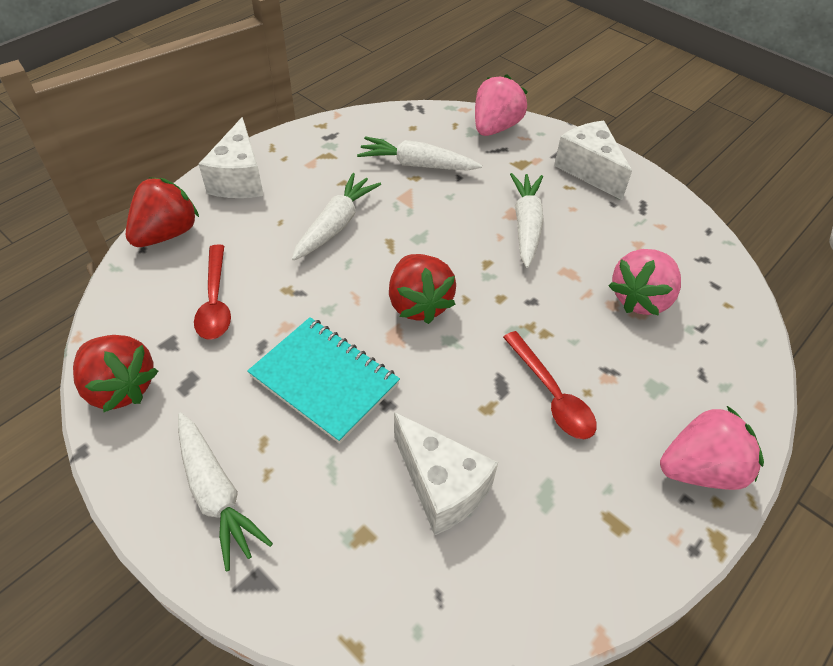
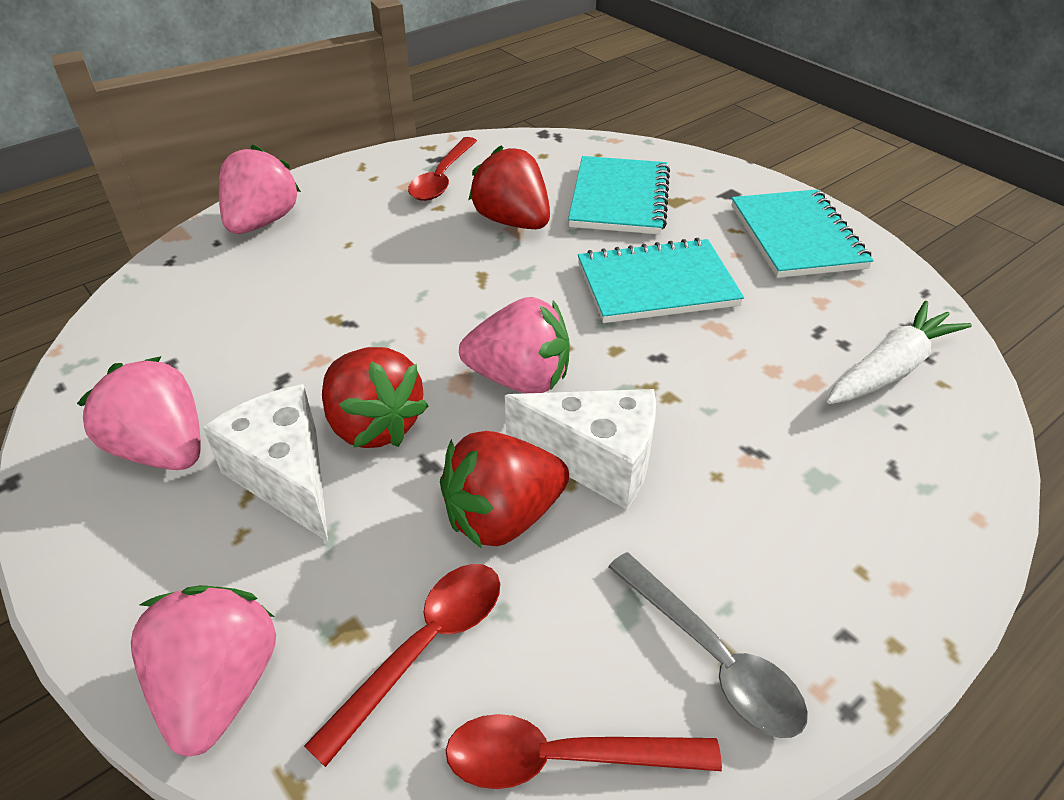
grey spoon: 0 -> 1
pink strawberry: 3 -> 4
red spoon: 2 -> 3
turquoise notebook: 1 -> 3
white carrot: 4 -> 1
white cheese: 3 -> 2

